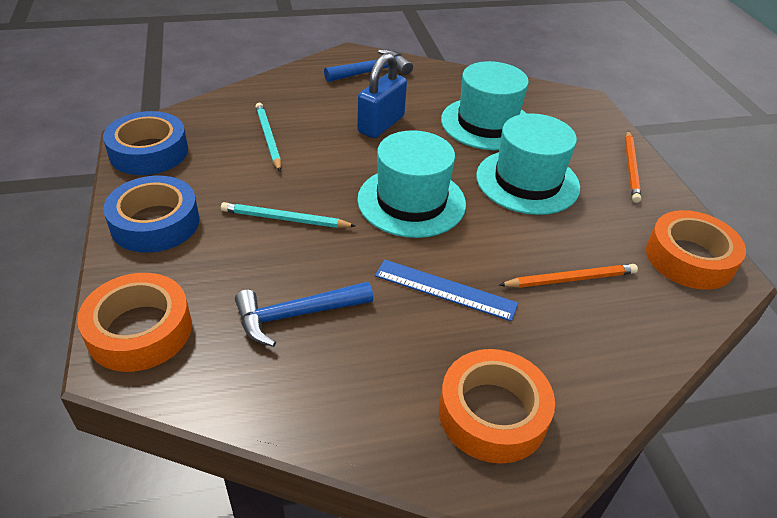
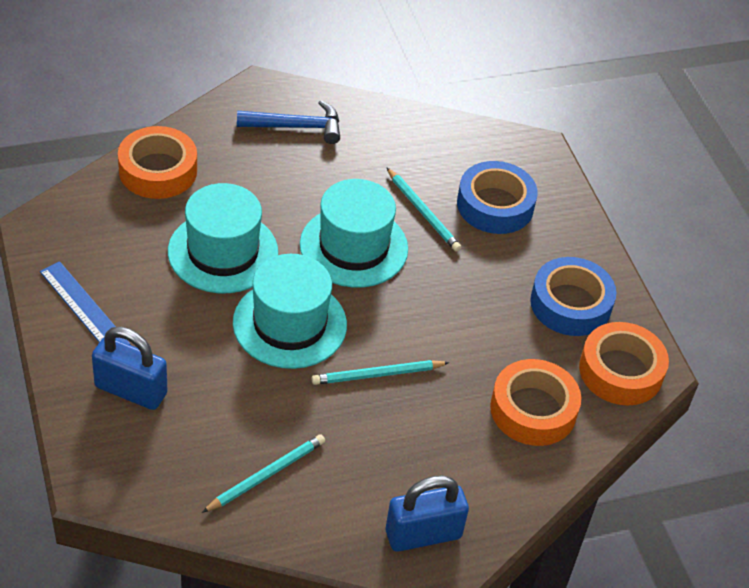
blue hammer: 2 -> 1
blue padlock: 1 -> 2
orange pencil: 2 -> 0
turquoise pencil: 2 -> 3

